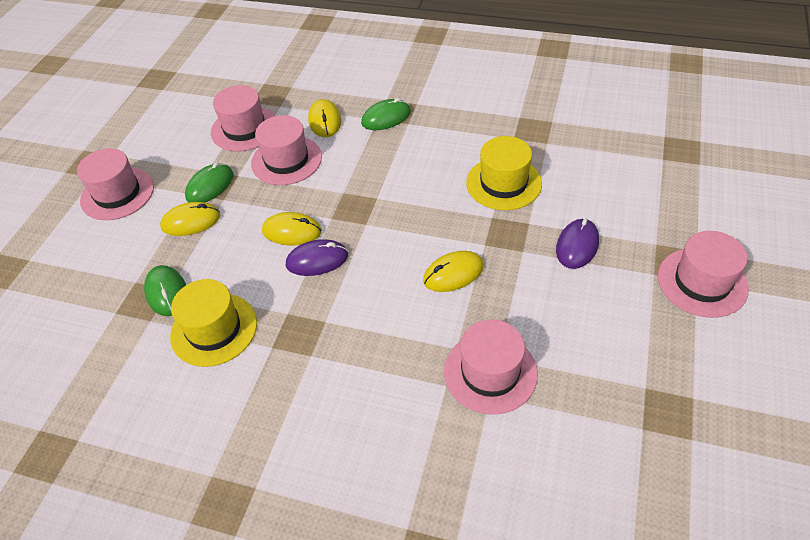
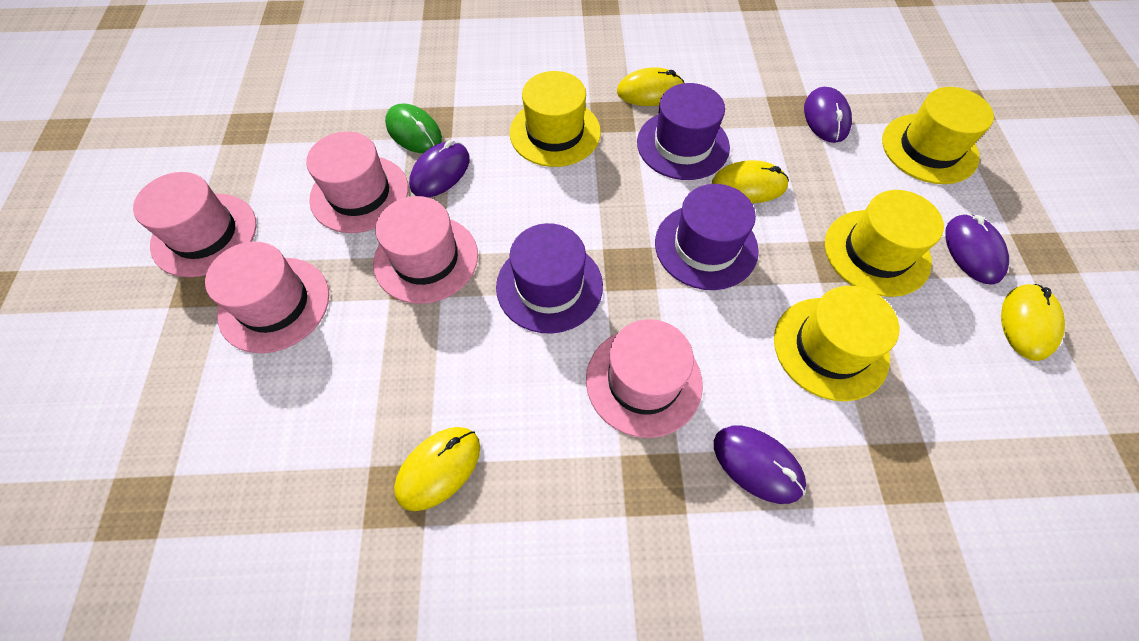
green mouse: 3 -> 1
purple hat: 0 -> 3
purple mouse: 2 -> 4
yellow hat: 2 -> 4

